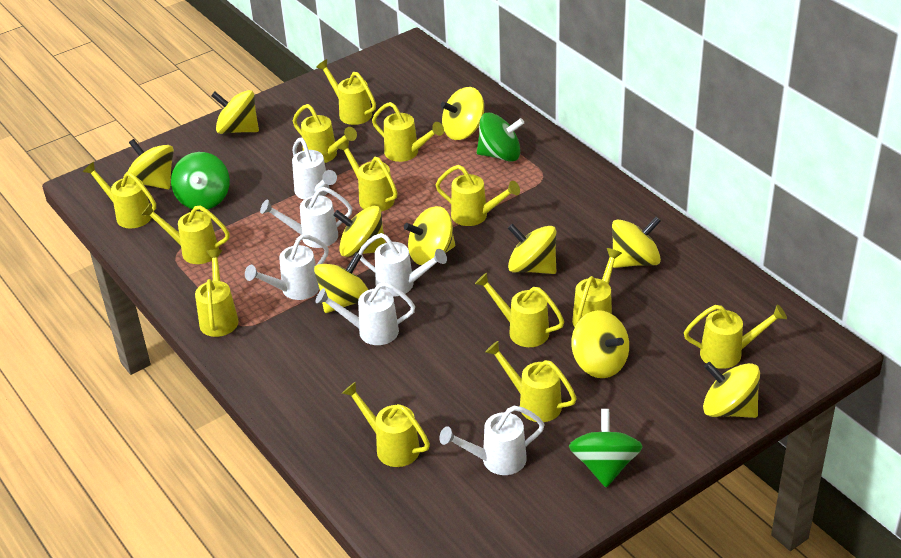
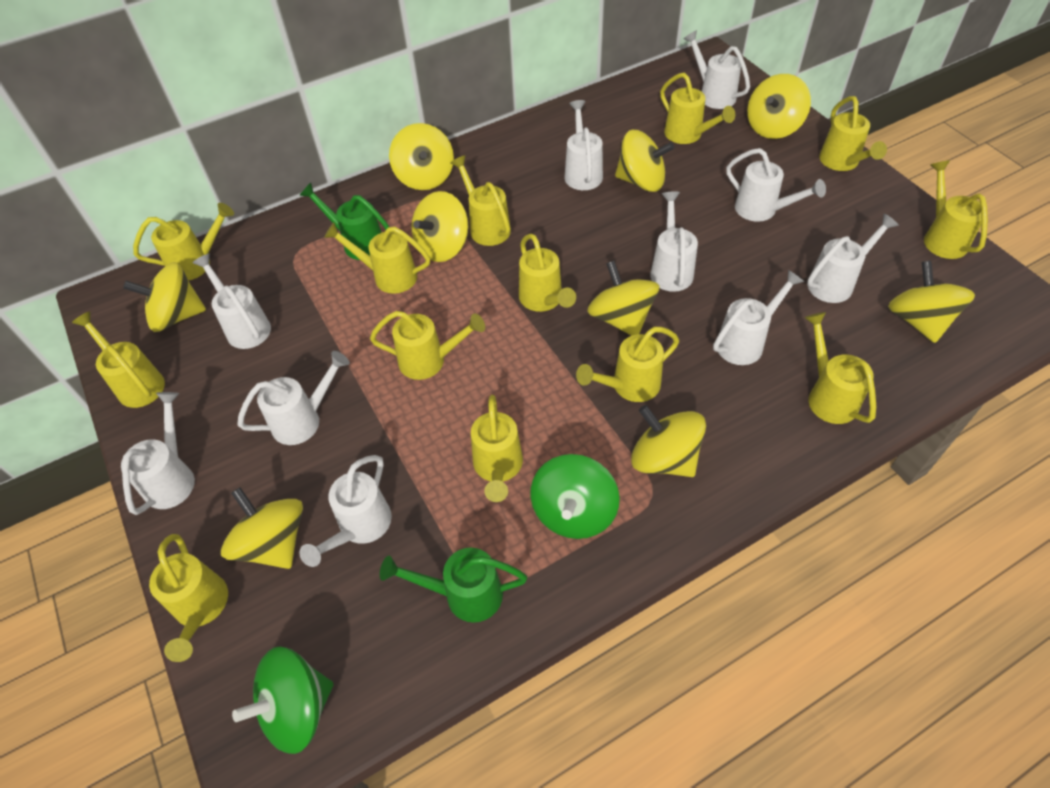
green spinning top: 3 -> 2
green watering can: 0 -> 2
white watering can: 6 -> 10
yellow spinning top: 10 -> 9

